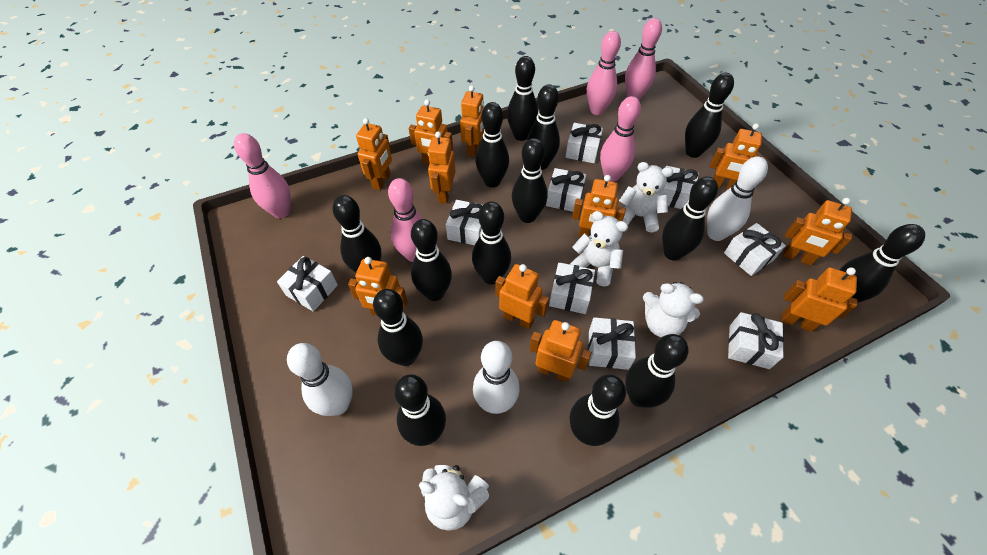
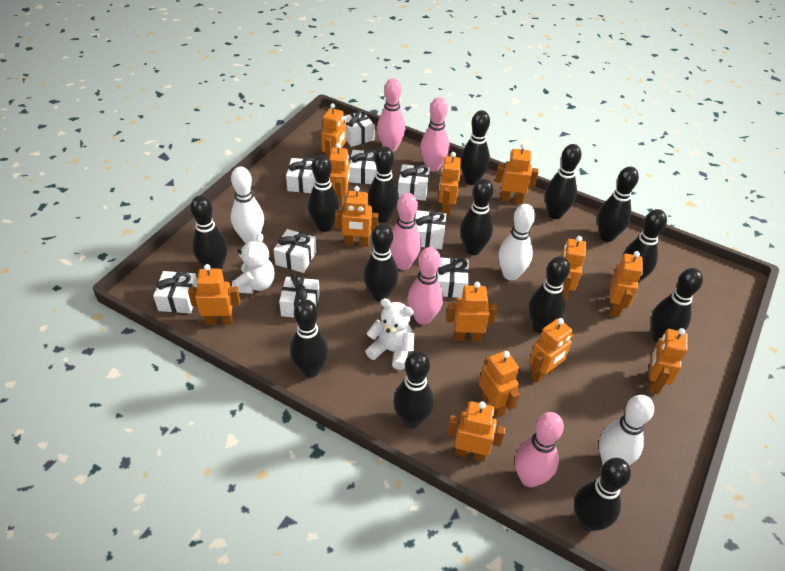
orange robot: 11 -> 13
white teddy bear: 4 -> 2

